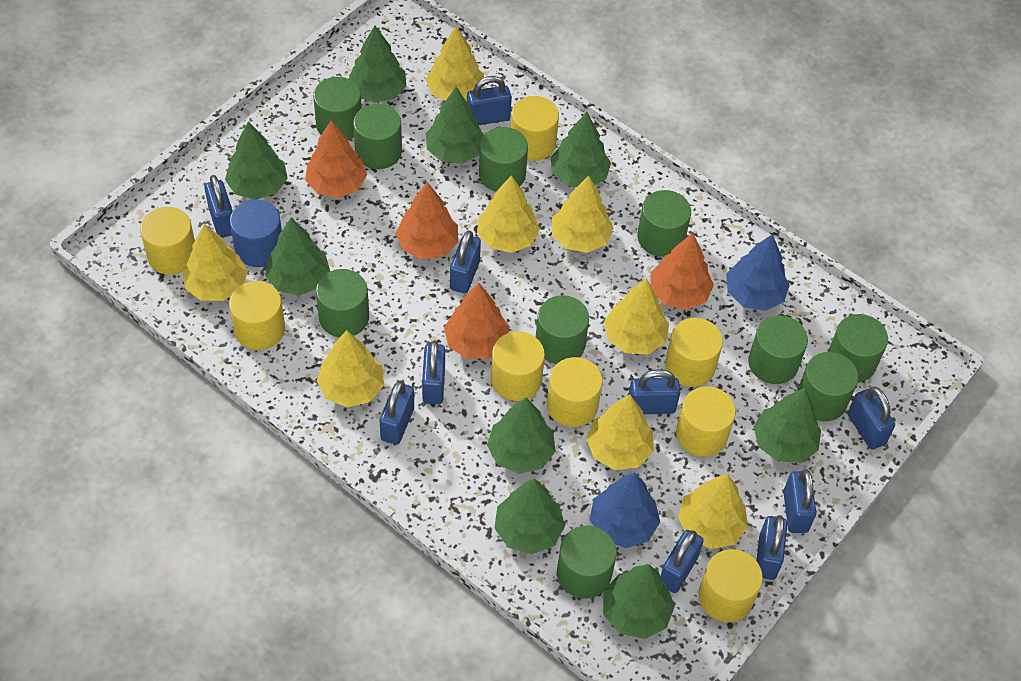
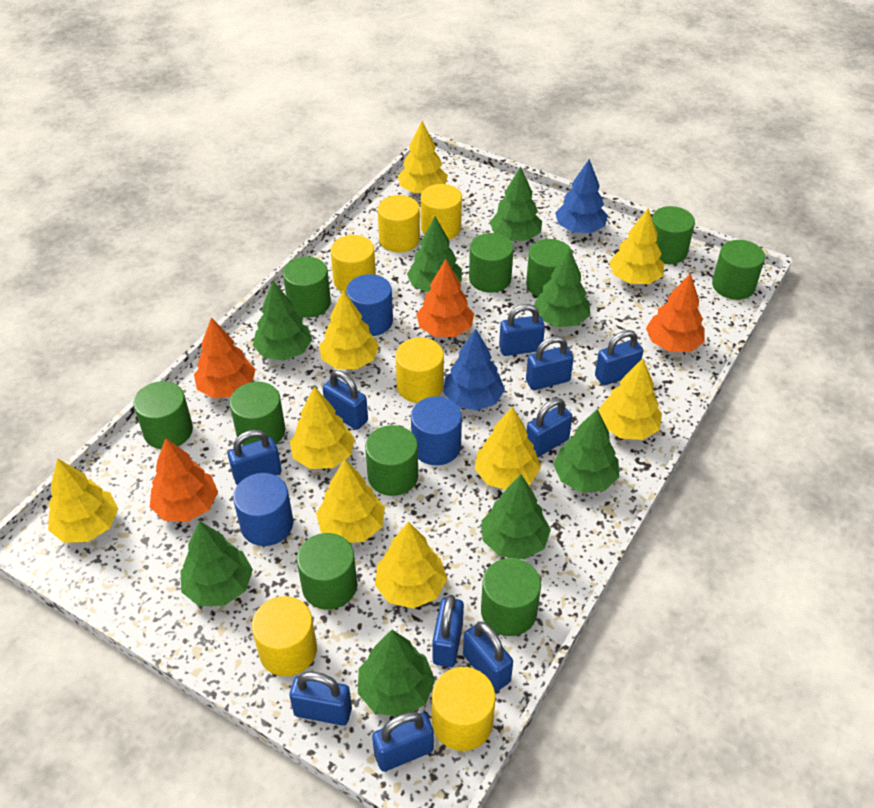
blue cylinder: 1 -> 3
green tree: 9 -> 8
yellow cylinder: 8 -> 6
yellow tree: 8 -> 9

